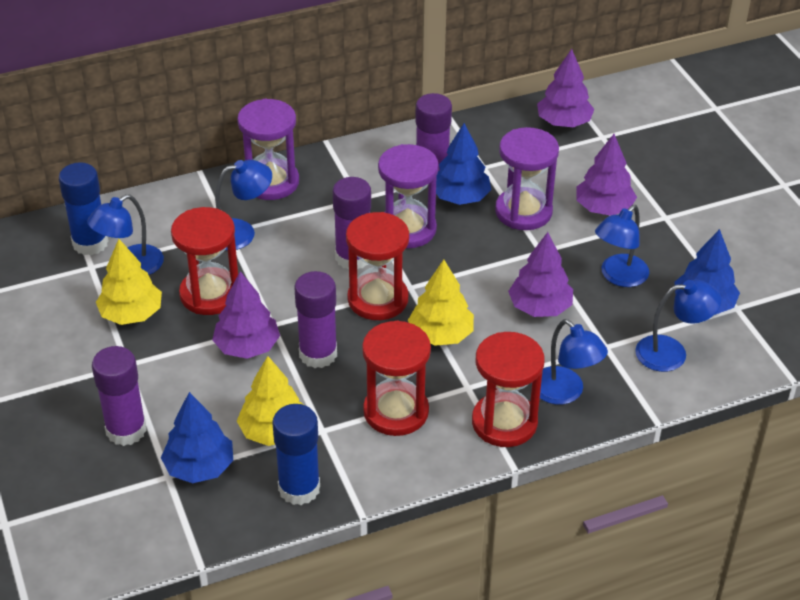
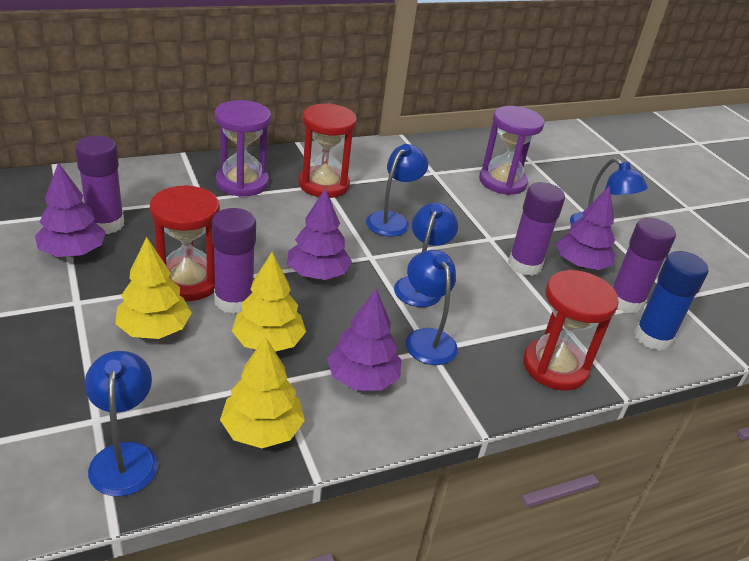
blue glue stick: 2 -> 1
blue tree: 3 -> 0
purple hourglass: 3 -> 2
red hourglass: 4 -> 3

